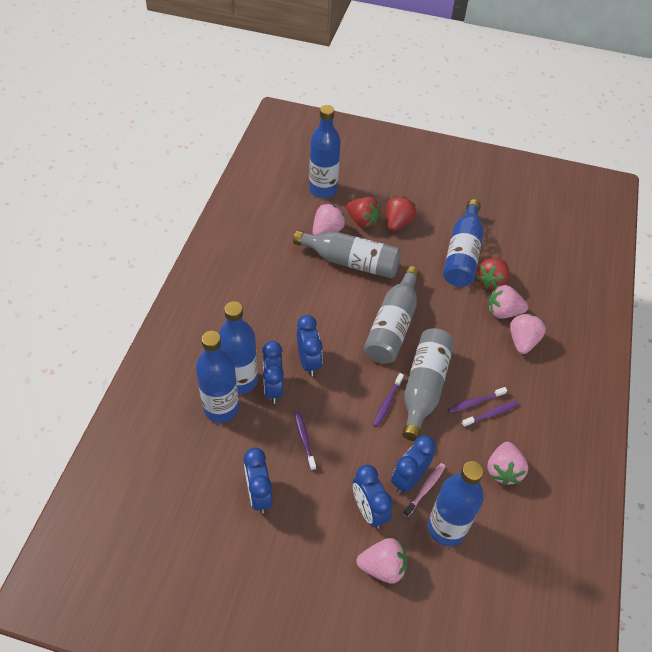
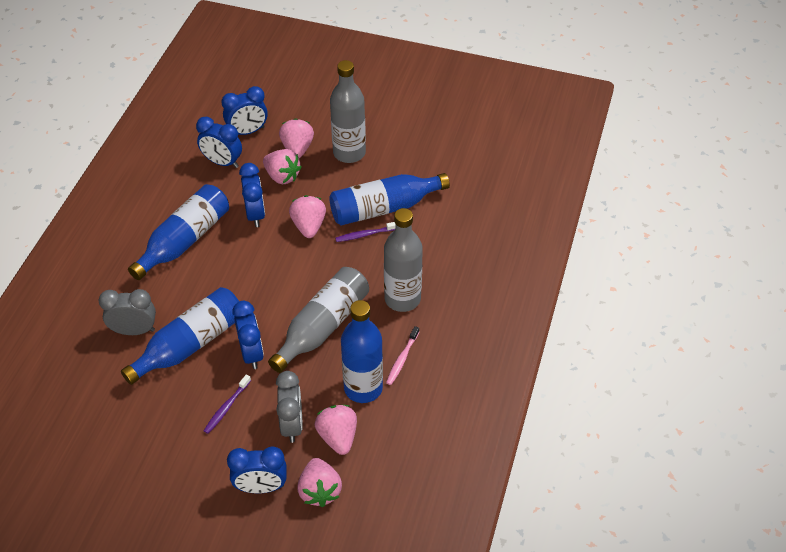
blue bottle: 5 -> 4
grey clock: 0 -> 2
purple toothbrush: 4 -> 2
red strawberry: 3 -> 0

